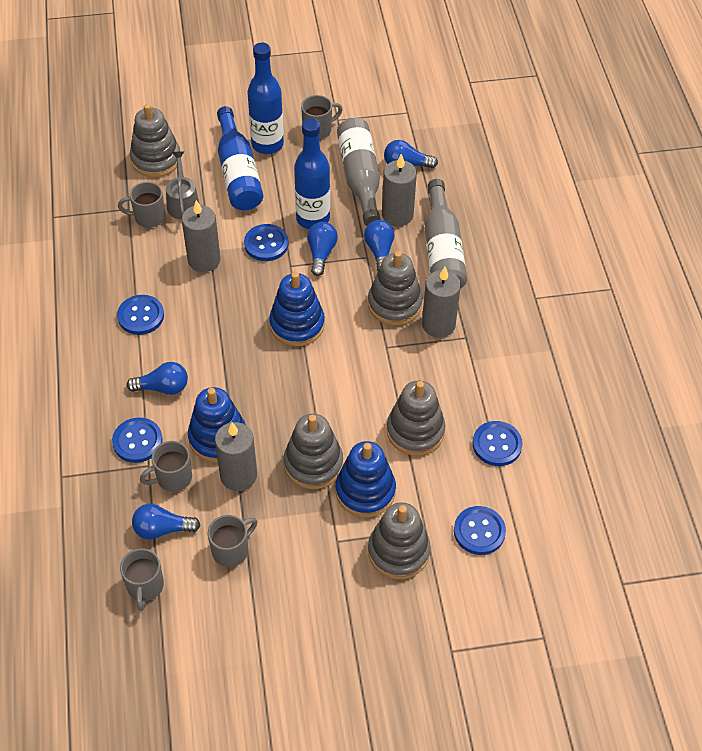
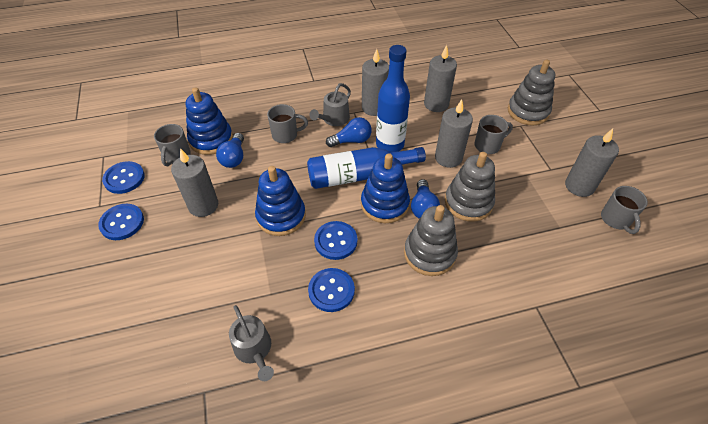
blue bottle: 3 -> 2
blue button: 5 -> 4
blue light bulb: 5 -> 3
grey bottle: 2 -> 0
grey candle: 4 -> 5
grey mug: 5 -> 4
grey stacking toy: 5 -> 3
grey watering can: 1 -> 2

